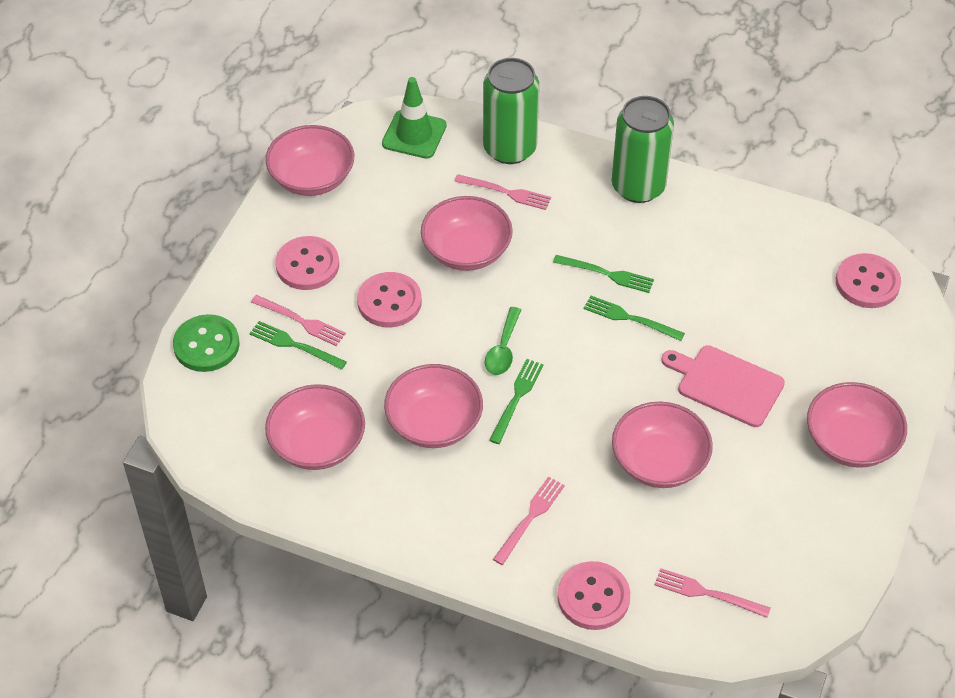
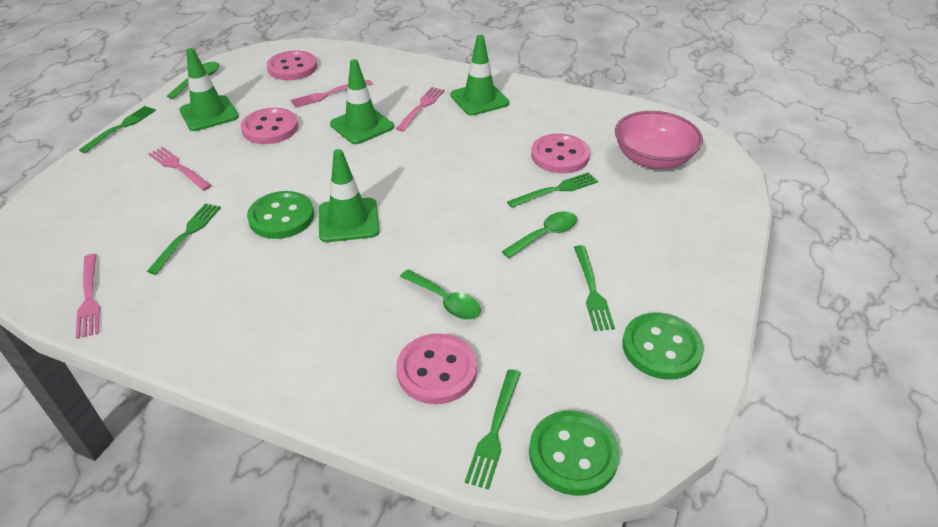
green button: 1 -> 3
green can: 2 -> 0
green fork: 4 -> 5
green spoon: 1 -> 3
green traffic cone: 1 -> 4
pink bowl: 6 -> 1
pink cutting board: 1 -> 0

